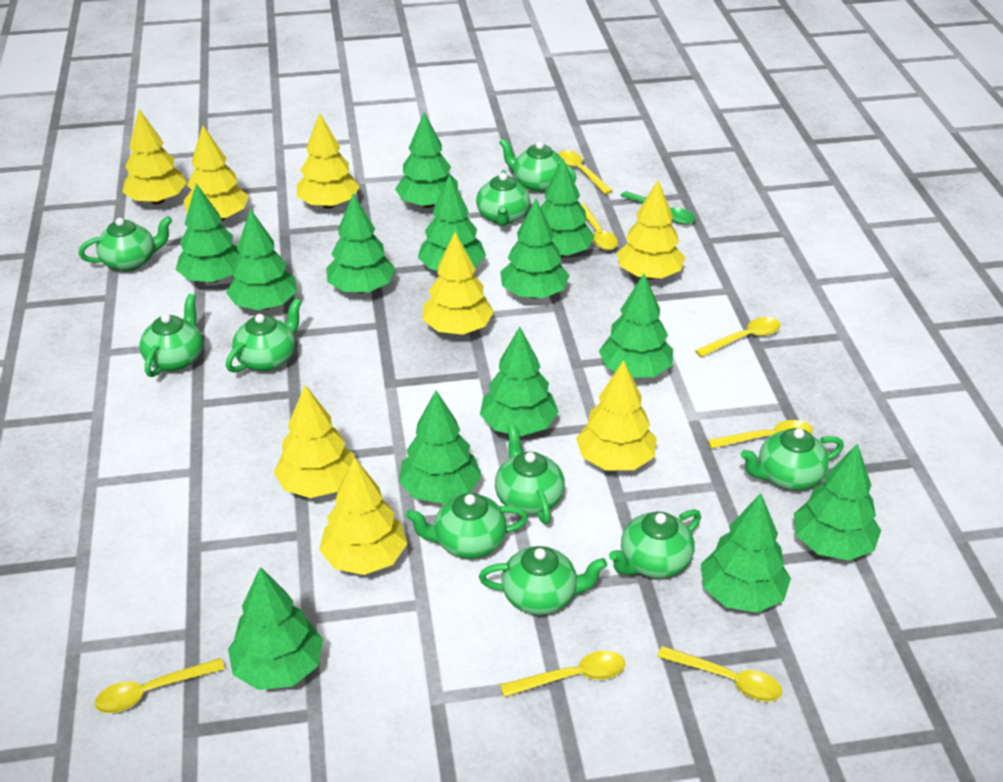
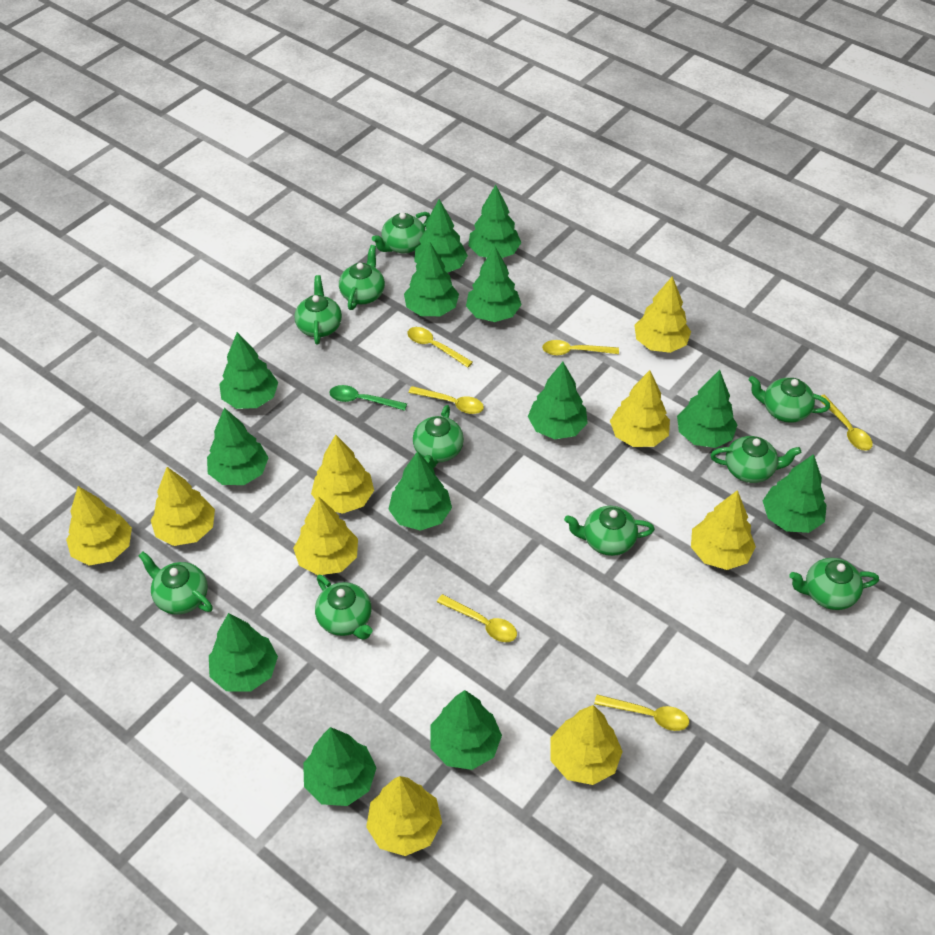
yellow spoon: 7 -> 6
yellow tree: 8 -> 9

